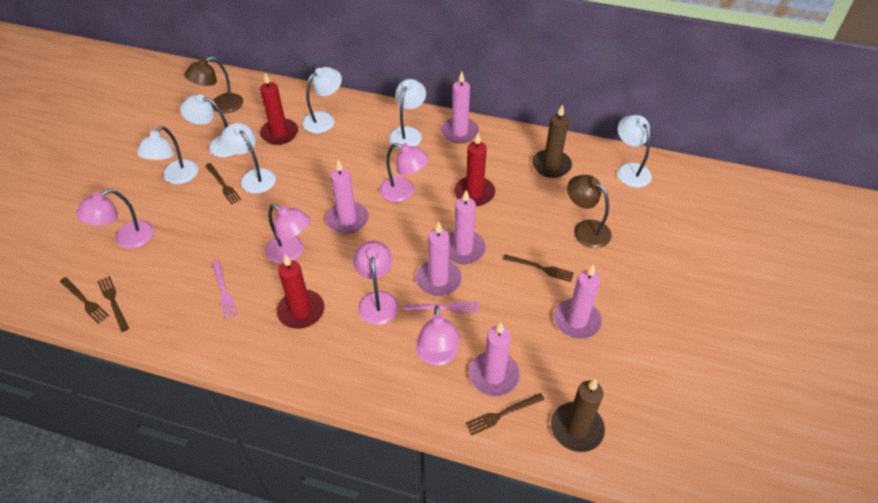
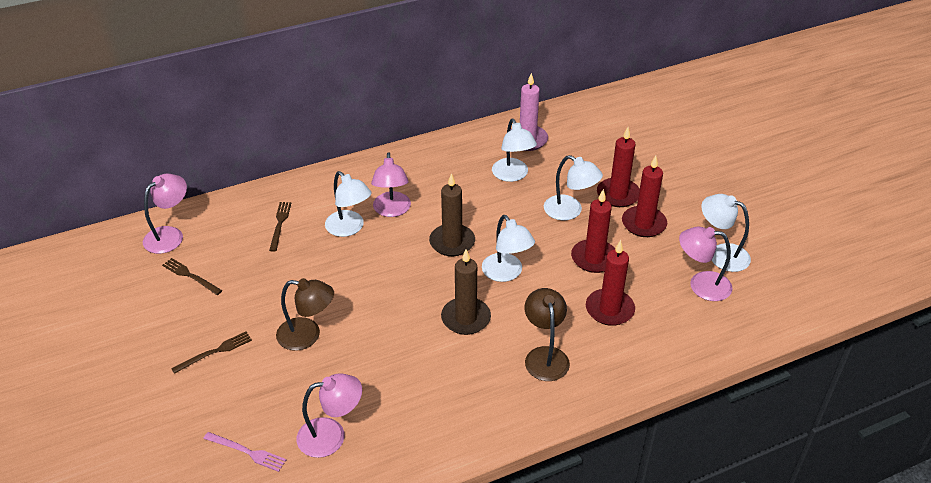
brown fork: 5 -> 3
pink candle: 6 -> 1
pink fork: 2 -> 1
pink lamp: 5 -> 4
red candle: 3 -> 4
white lamp: 6 -> 5

